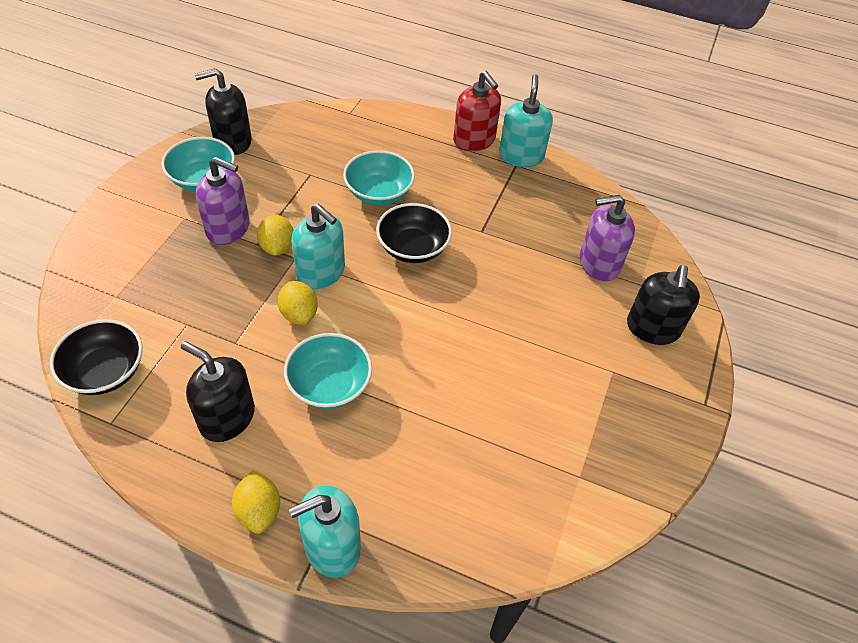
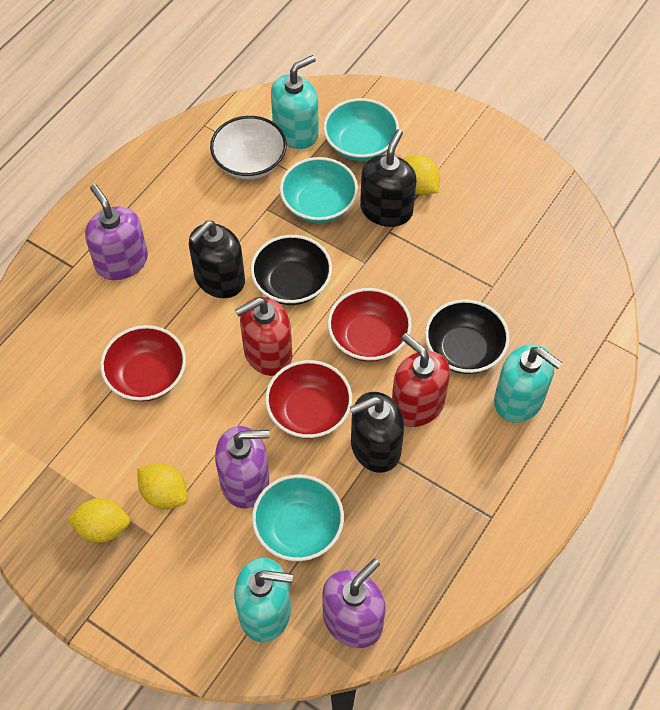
purple soap dispenser: 2 -> 3
red bowl: 0 -> 3
red soap dispenser: 1 -> 2
white bowl: 0 -> 1

